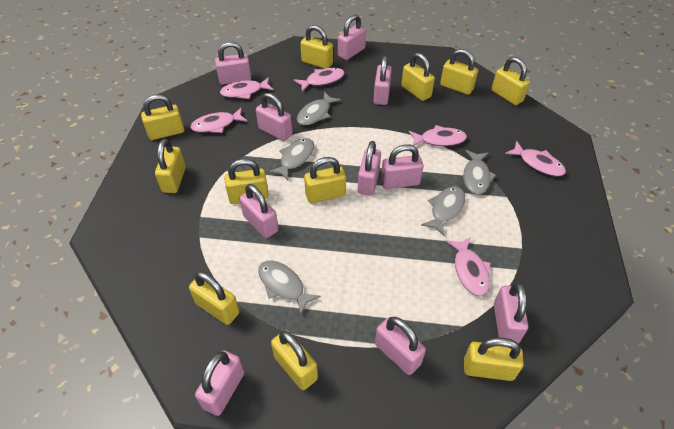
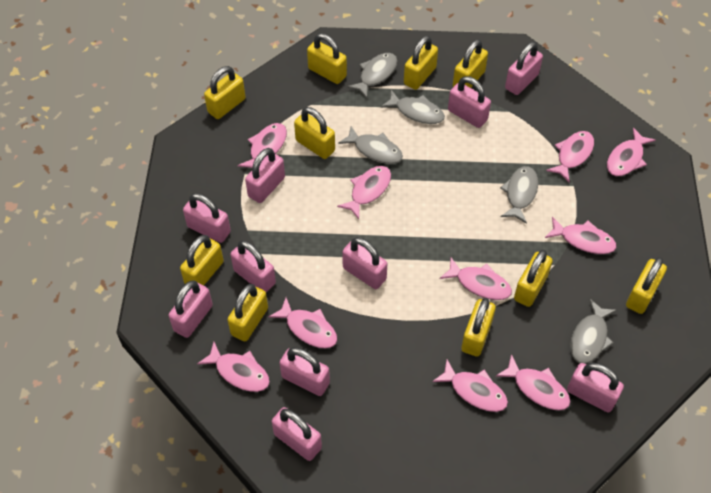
pink fish: 6 -> 10
yellow padlock: 11 -> 10

